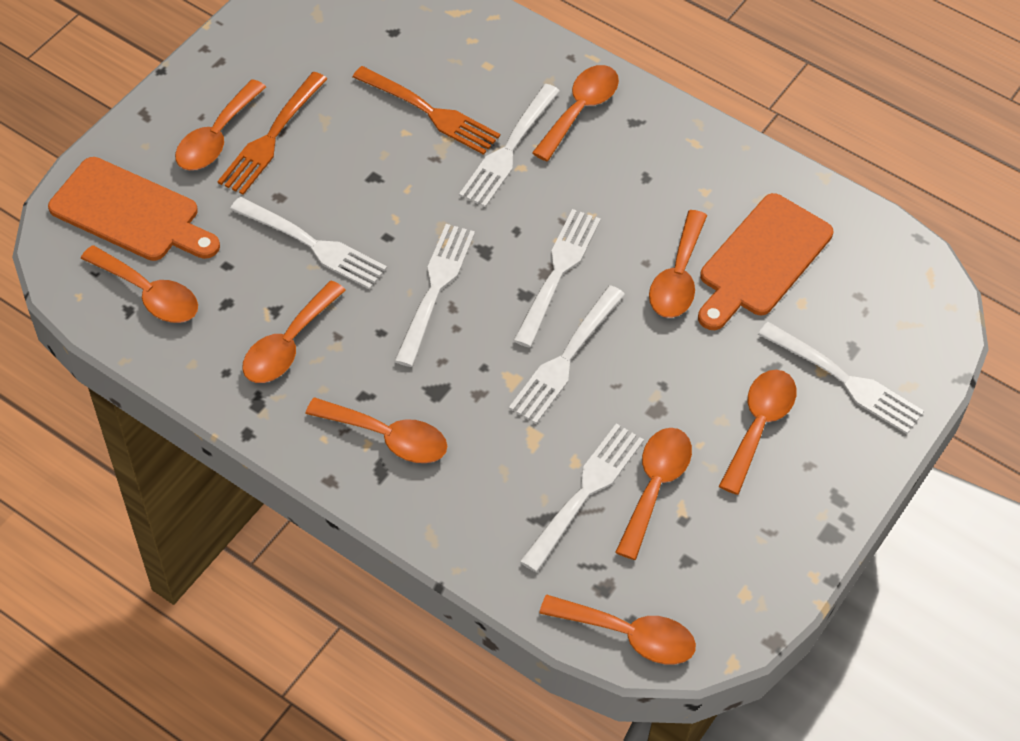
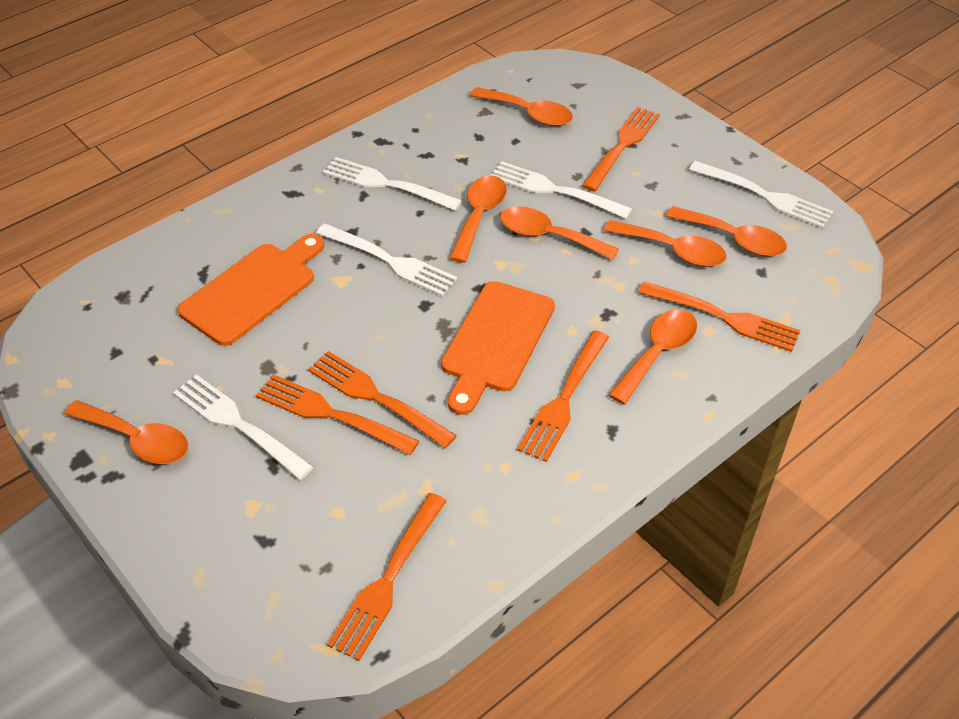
orange fork: 2 -> 6
orange spoon: 9 -> 7
white fork: 7 -> 5

